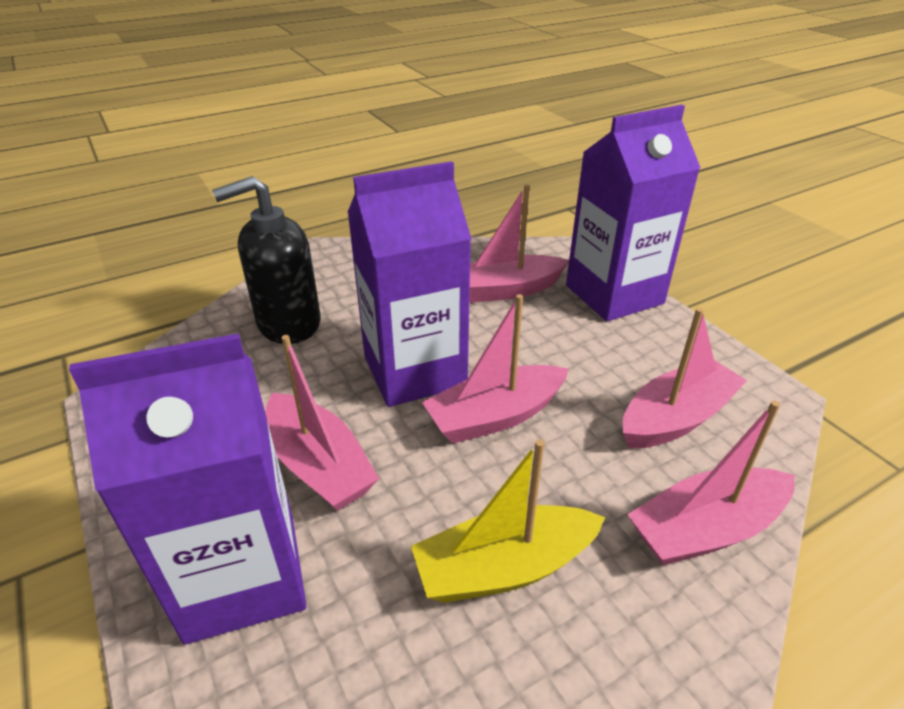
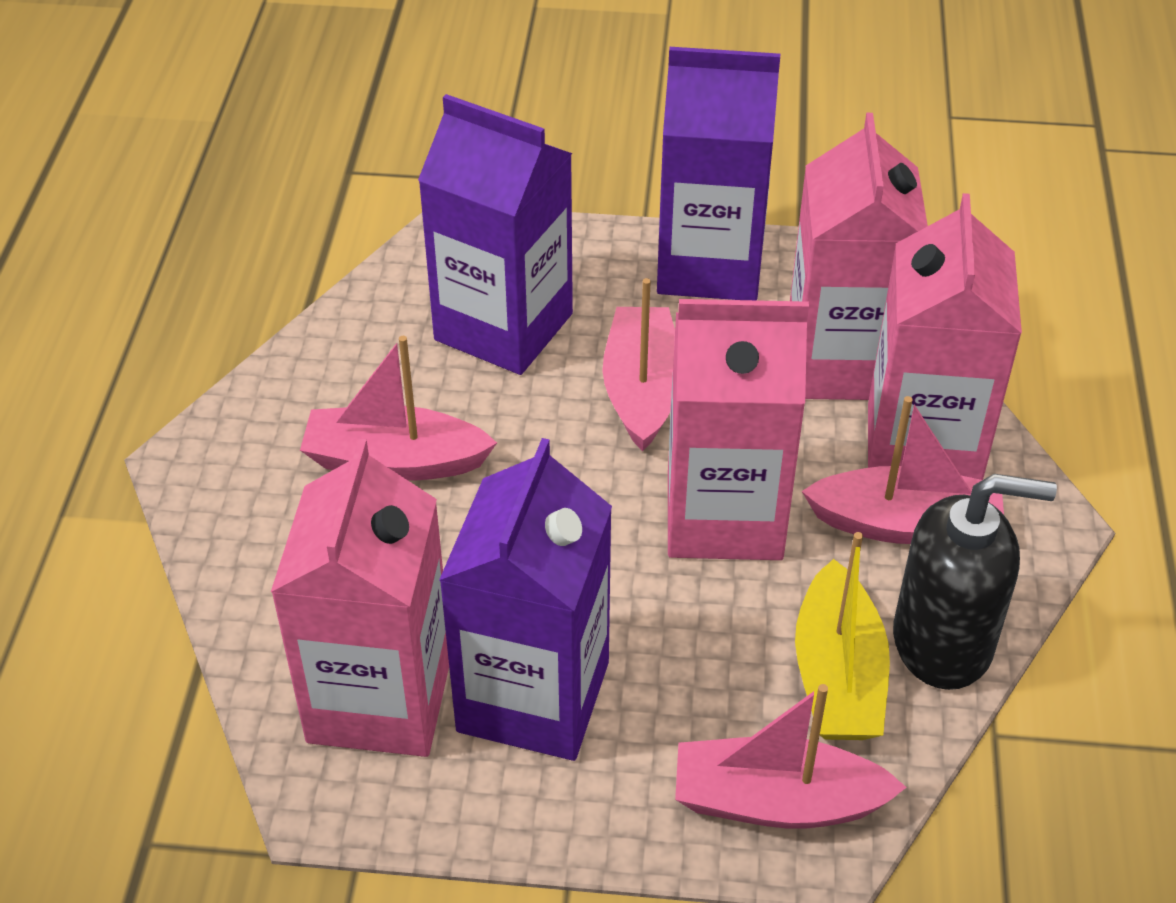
pink boat: 5 -> 4
pink carton: 0 -> 4

